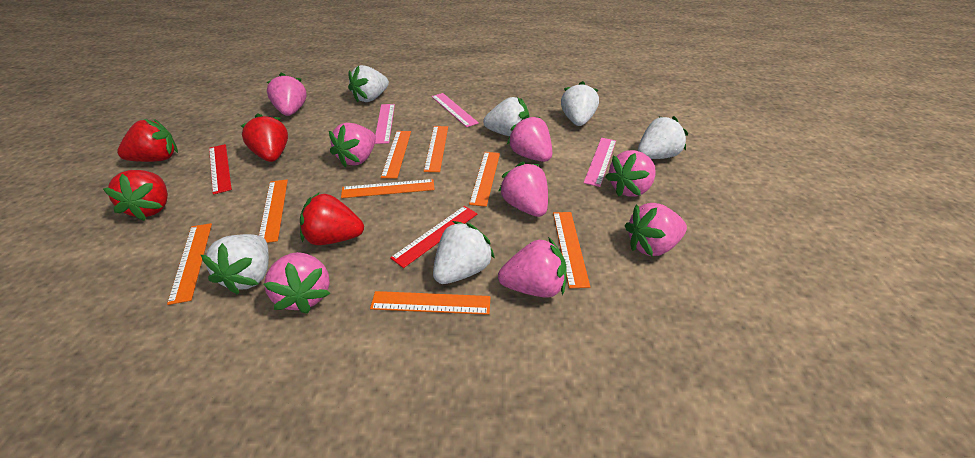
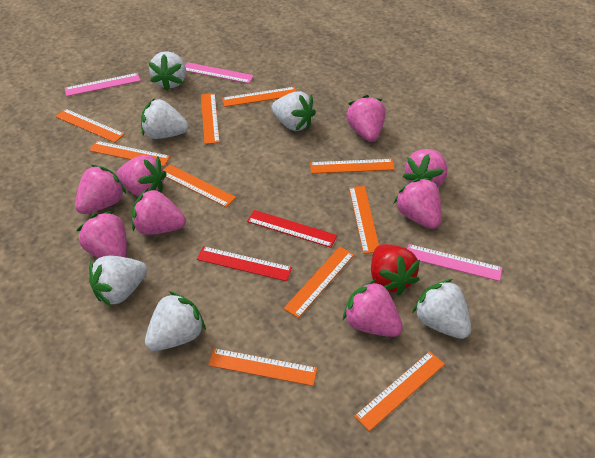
orange ruler: 8 -> 10
red strawberry: 4 -> 1

